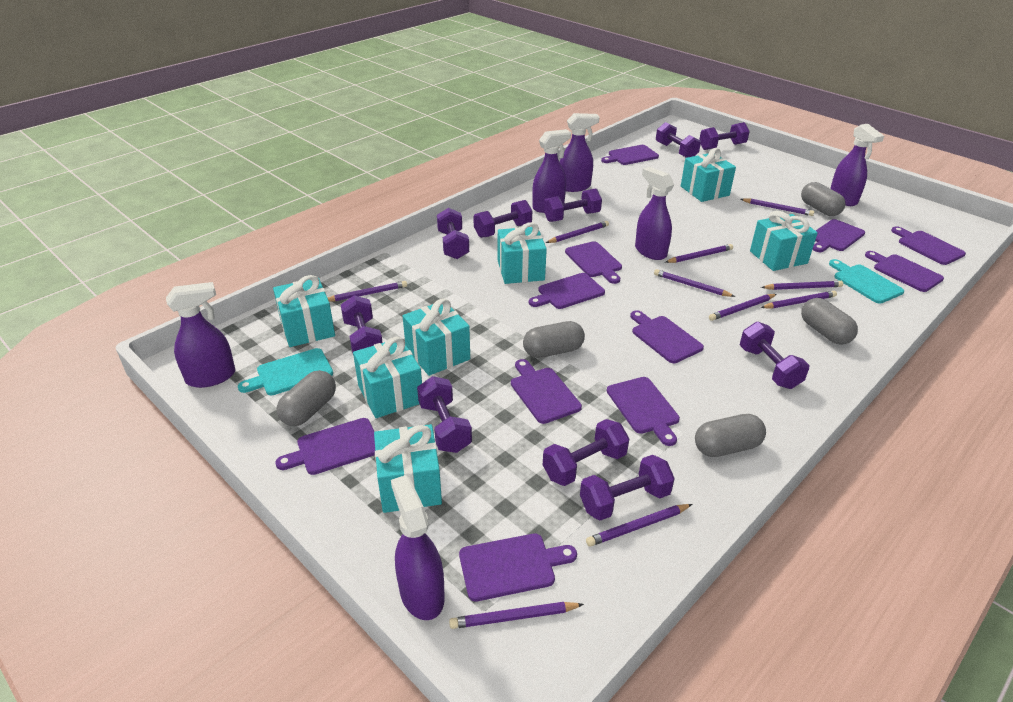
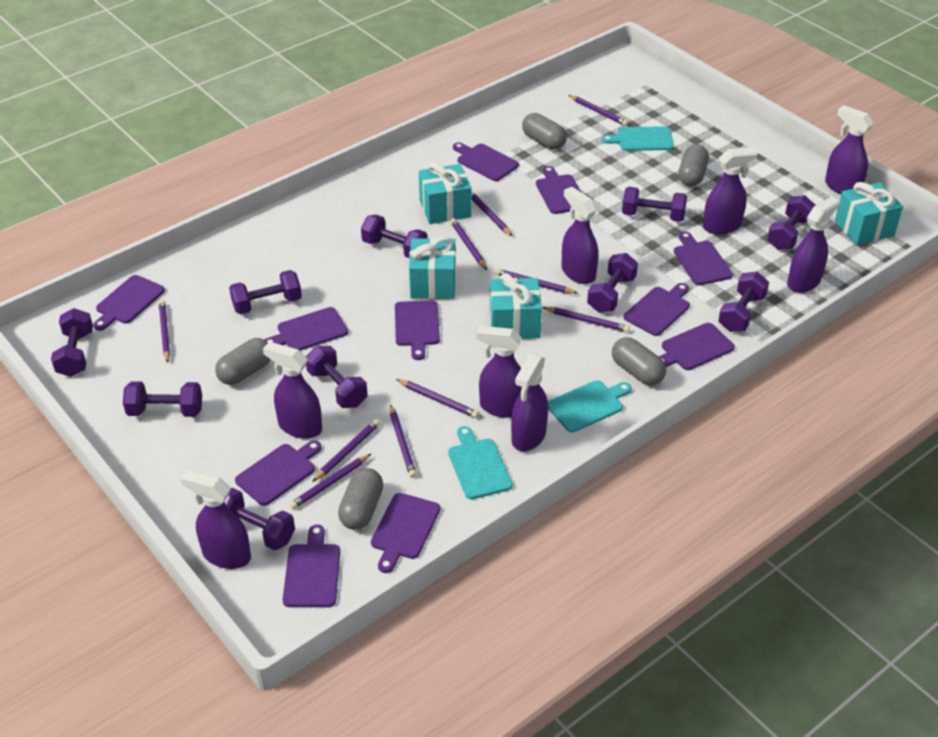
purple spray bottle: 6 -> 8
turquoise cutting board: 2 -> 3
turquoise gift: 7 -> 4

